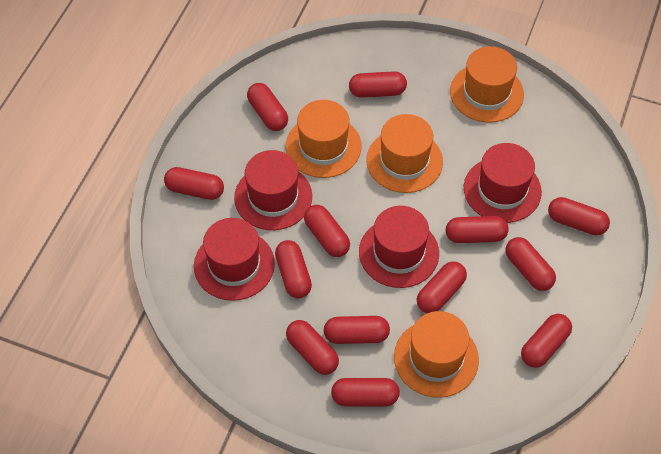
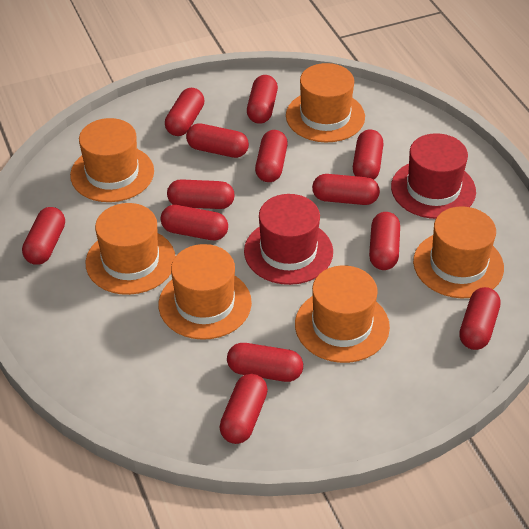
orange hat: 4 -> 6
red hat: 4 -> 2

